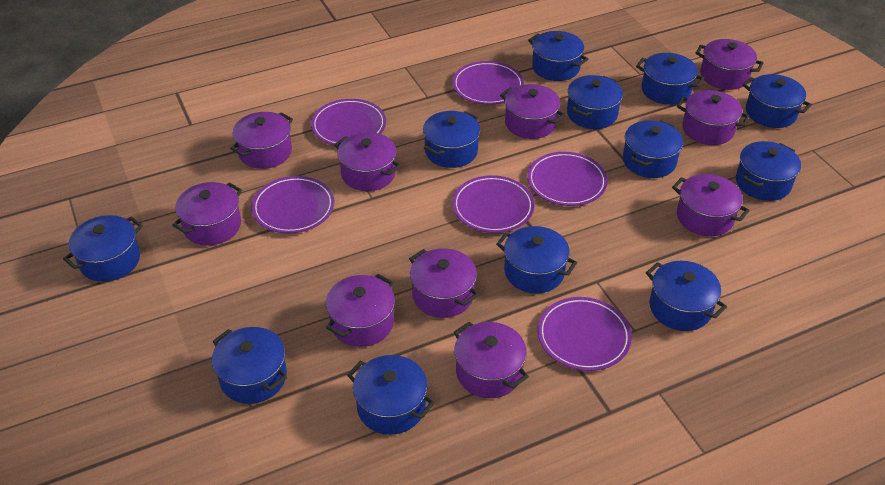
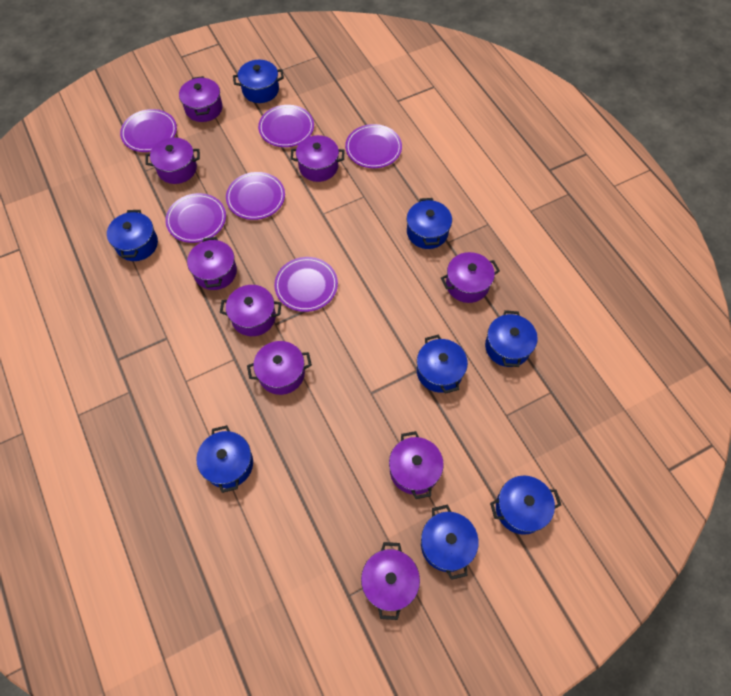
blue pot: 12 -> 8
purple pot: 10 -> 9

